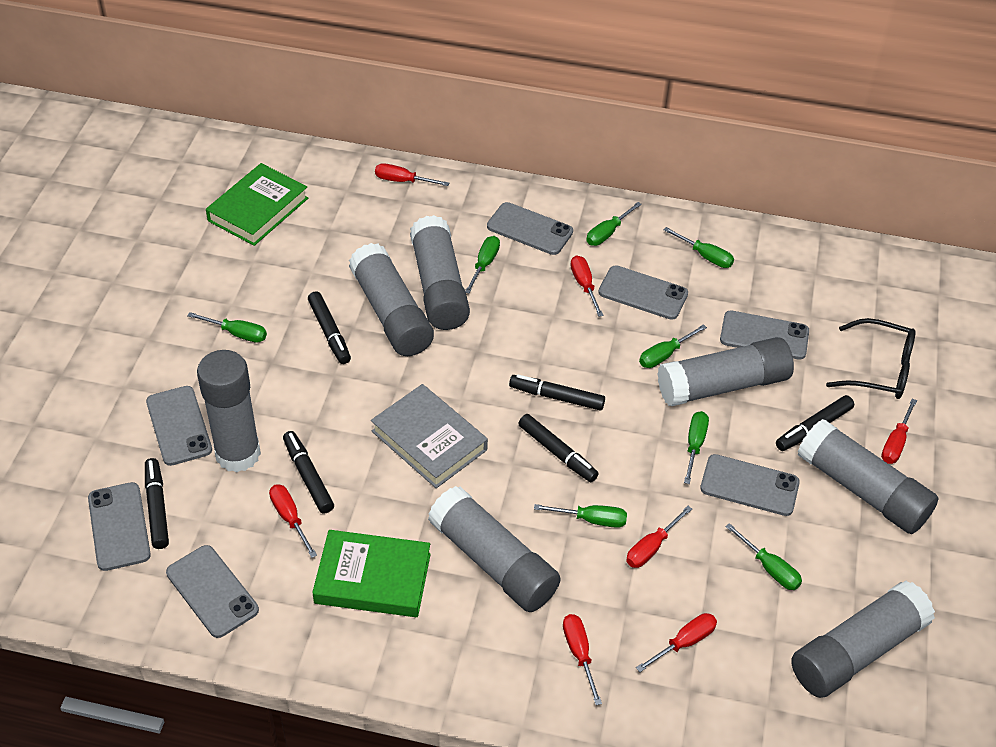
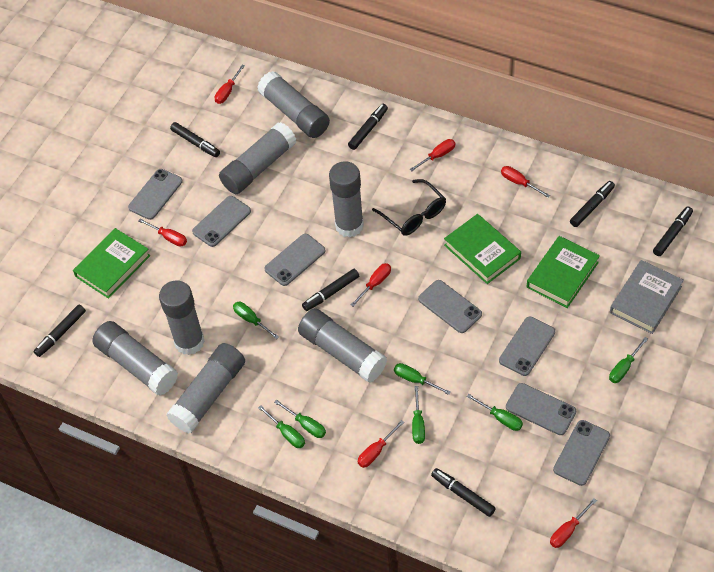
black marker: 6 -> 7
green book: 2 -> 3
green screwdriver: 8 -> 7

